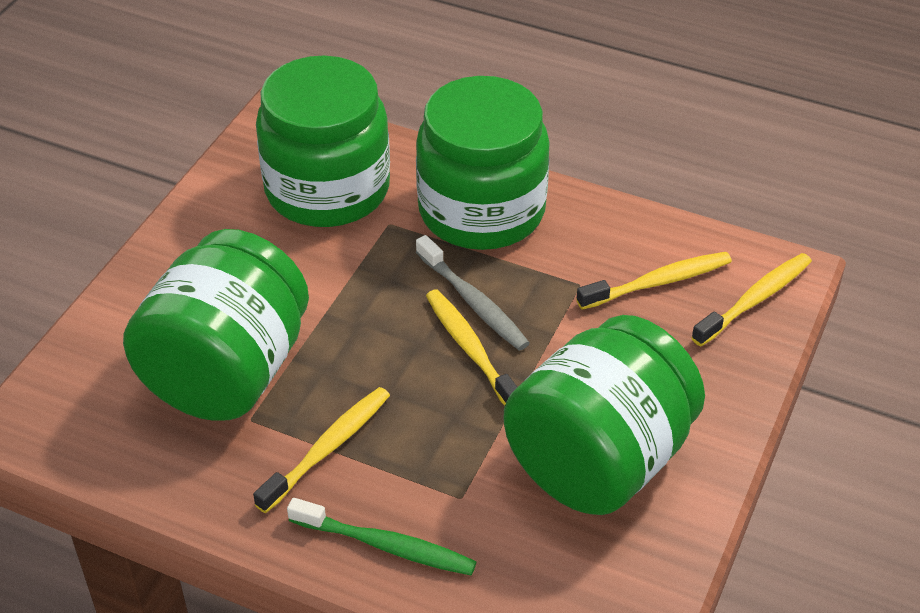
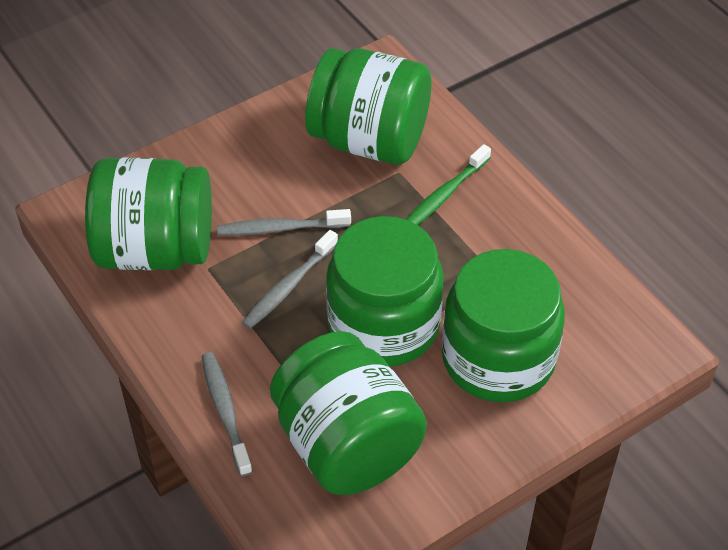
green jar: 4 -> 5
grey toothbrush: 1 -> 3
yellow toothbrush: 4 -> 0

